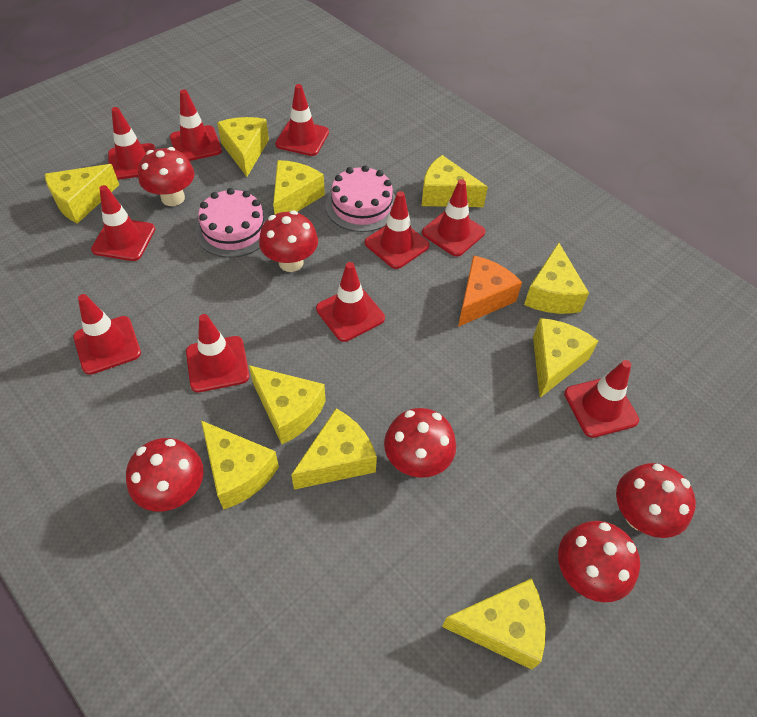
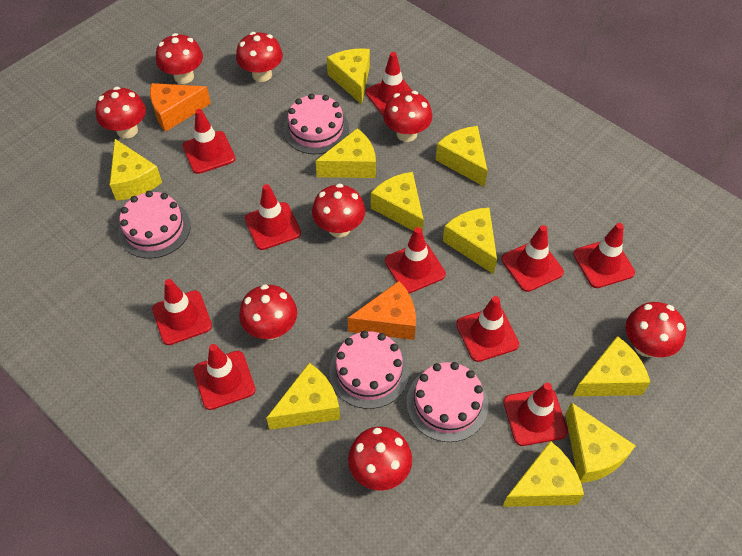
orange cheese: 1 -> 2
pink cake: 2 -> 4
red mushroom: 6 -> 8

